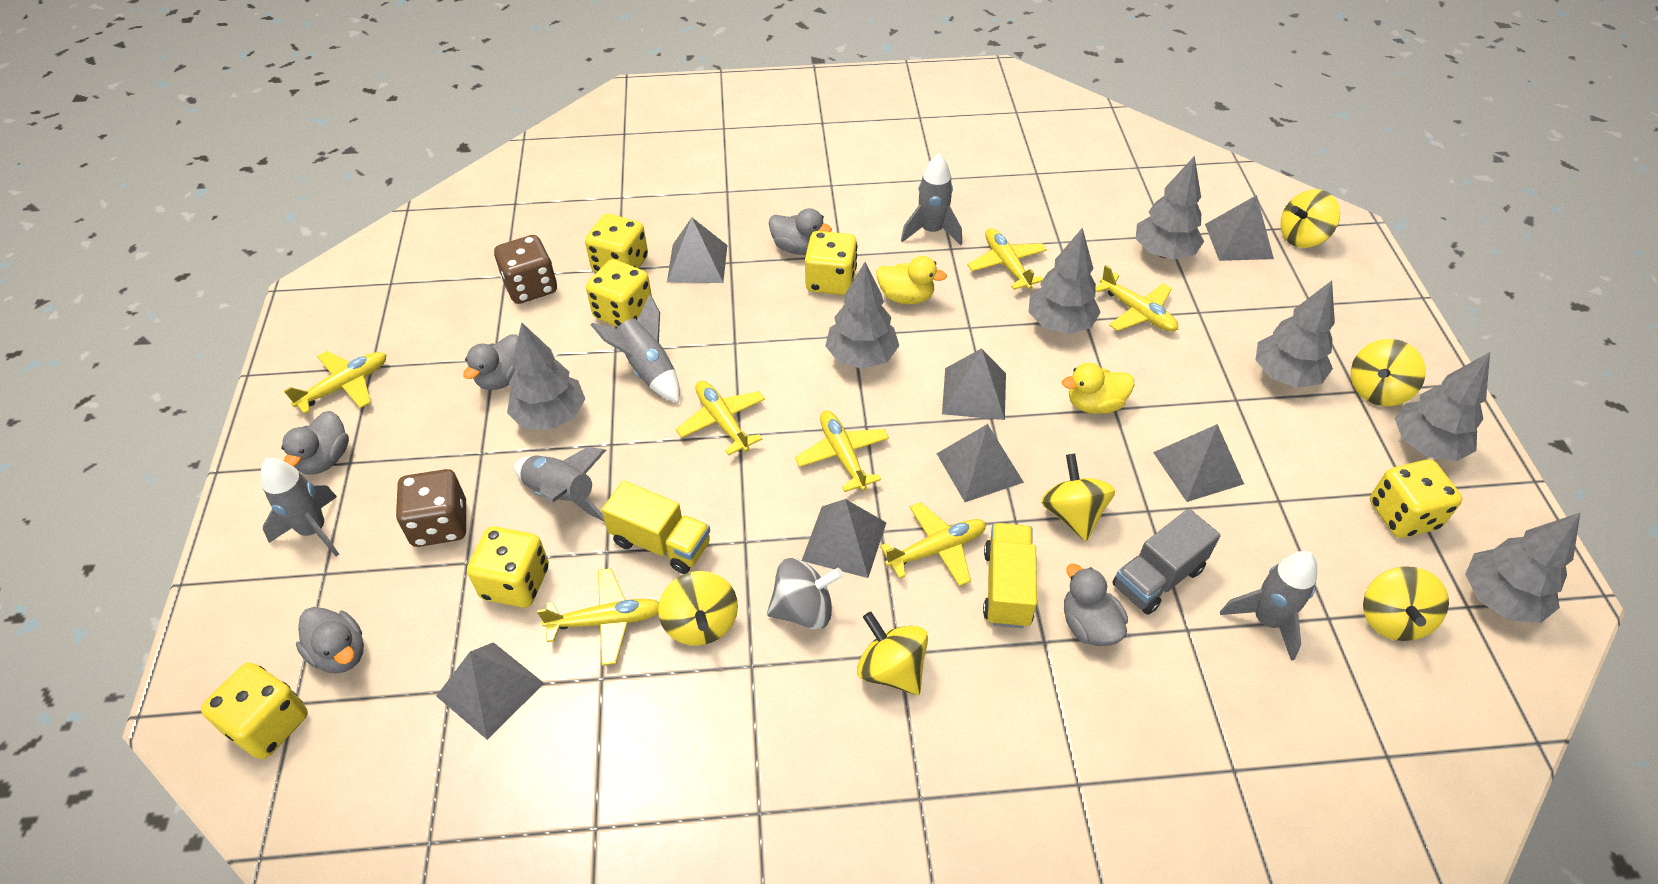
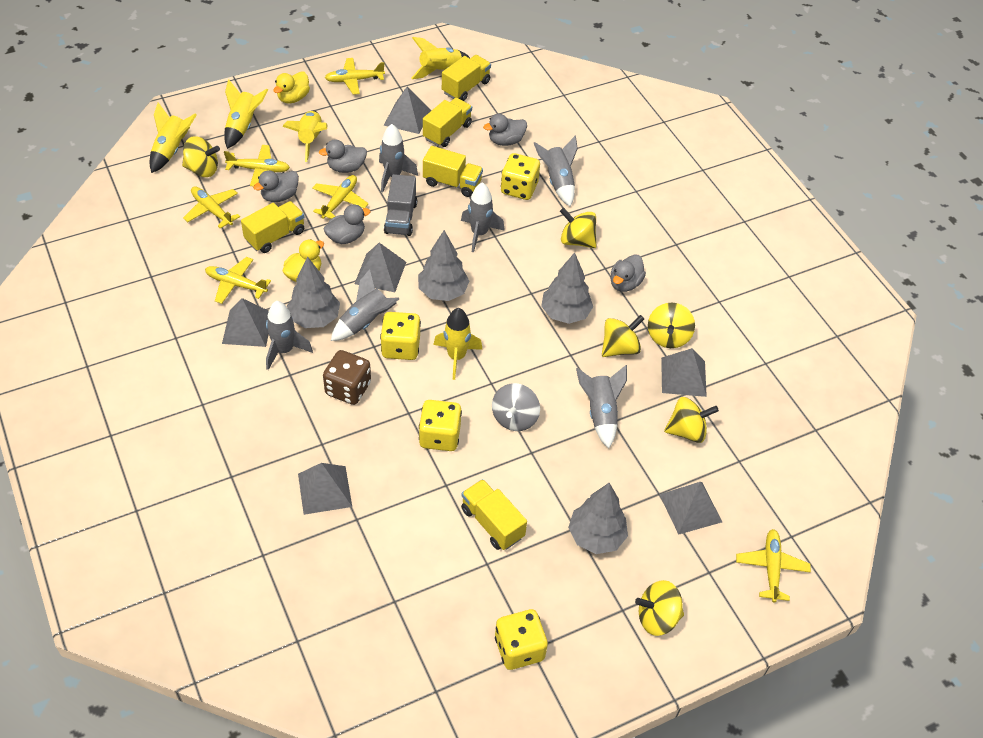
brown dice: 2 -> 1
grey pyramid: 7 -> 6
grey rocket: 5 -> 6
grey tree: 7 -> 4
yellow dice: 6 -> 4
yellow plane: 7 -> 6
yellow rocket: 0 -> 5
yellow truck: 2 -> 5

